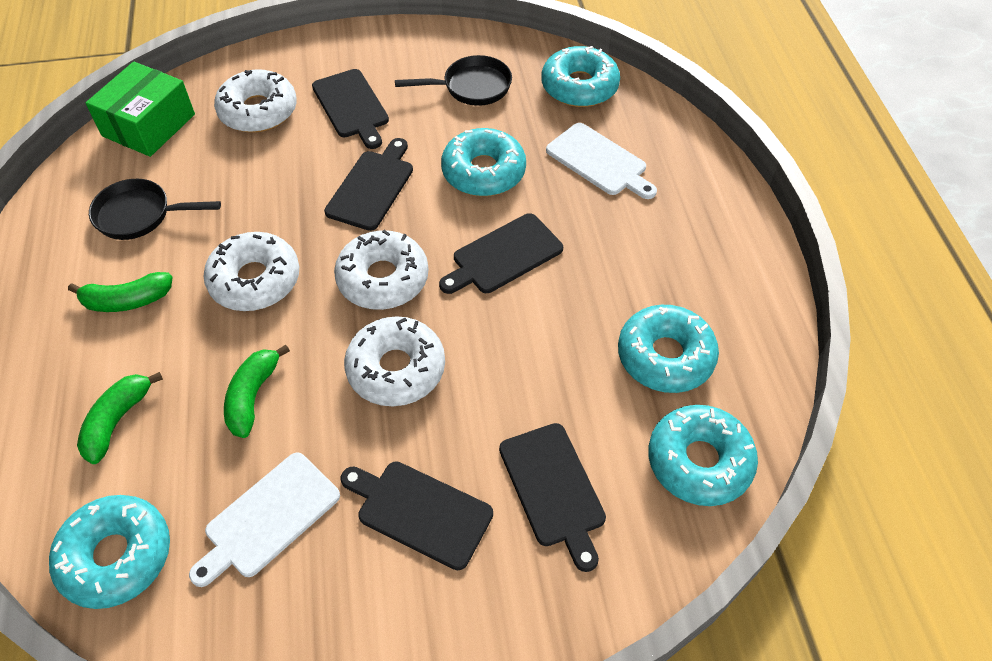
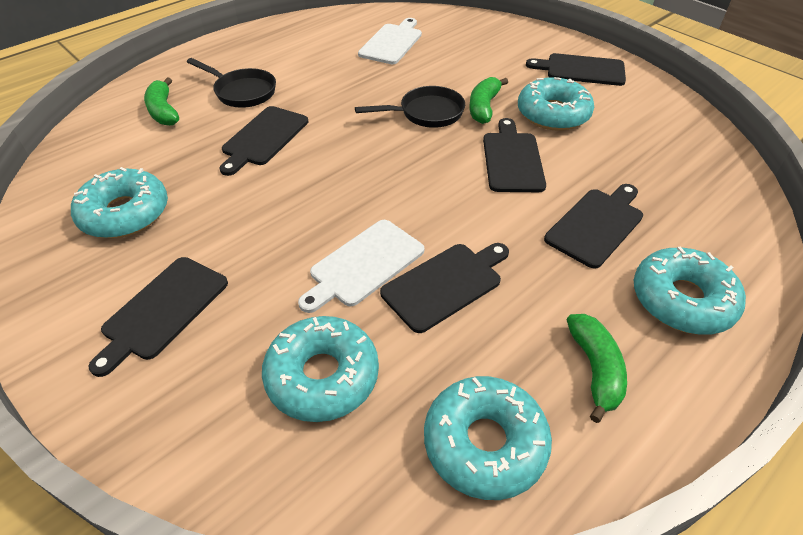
black cutting board: 5 -> 6
green box: 1 -> 0
white donut: 4 -> 0

